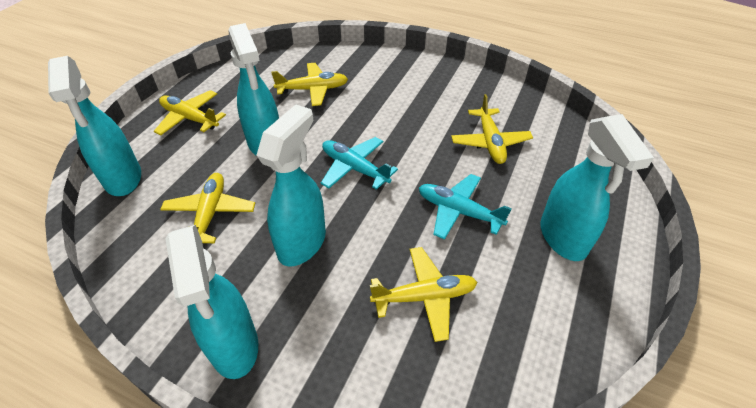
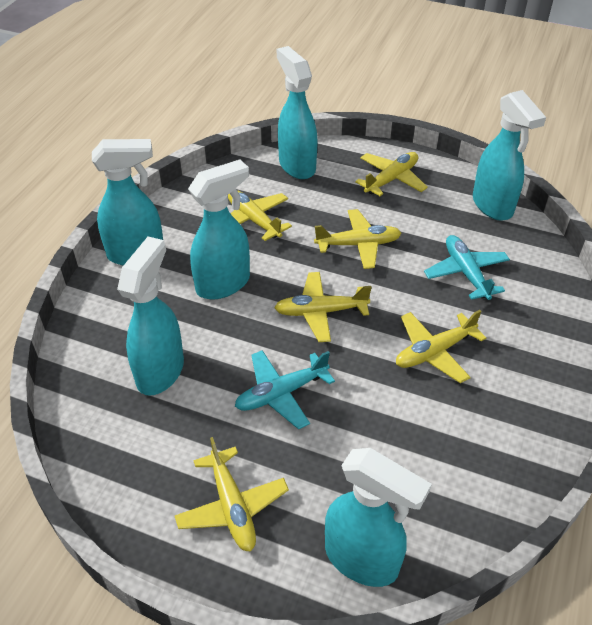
turquoise spray bottle: 5 -> 6
yellow plane: 5 -> 6

